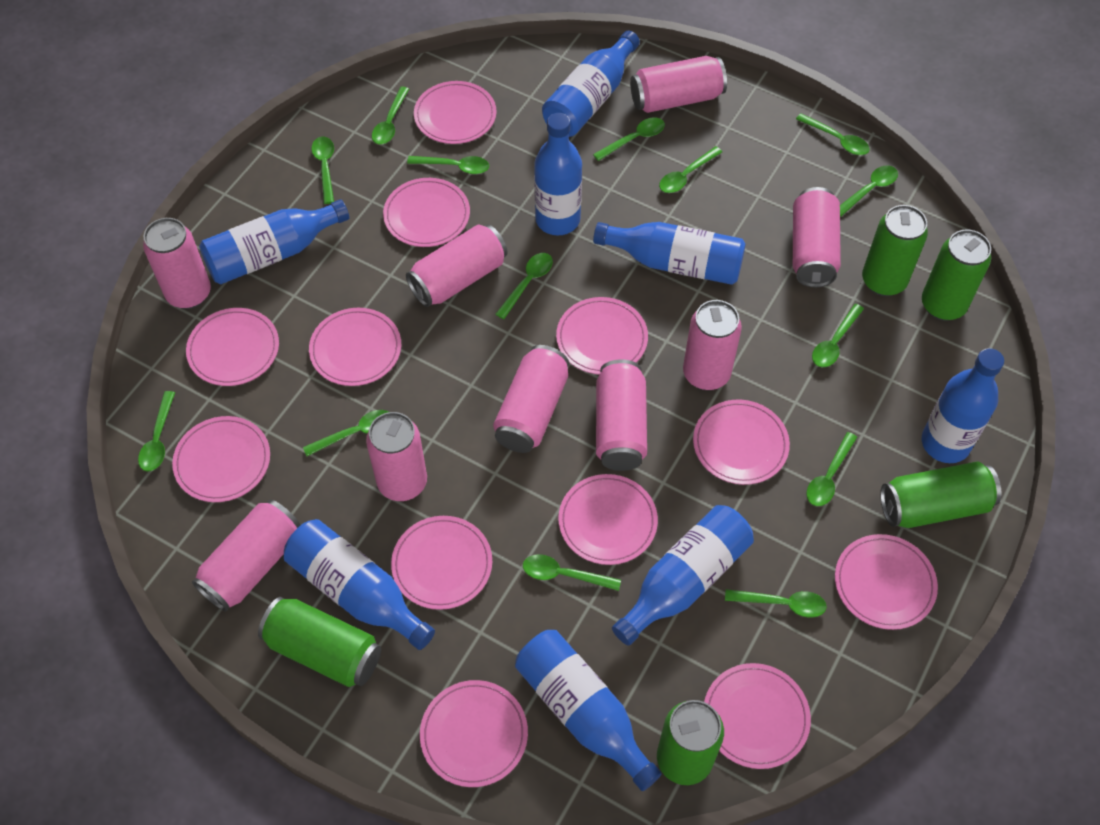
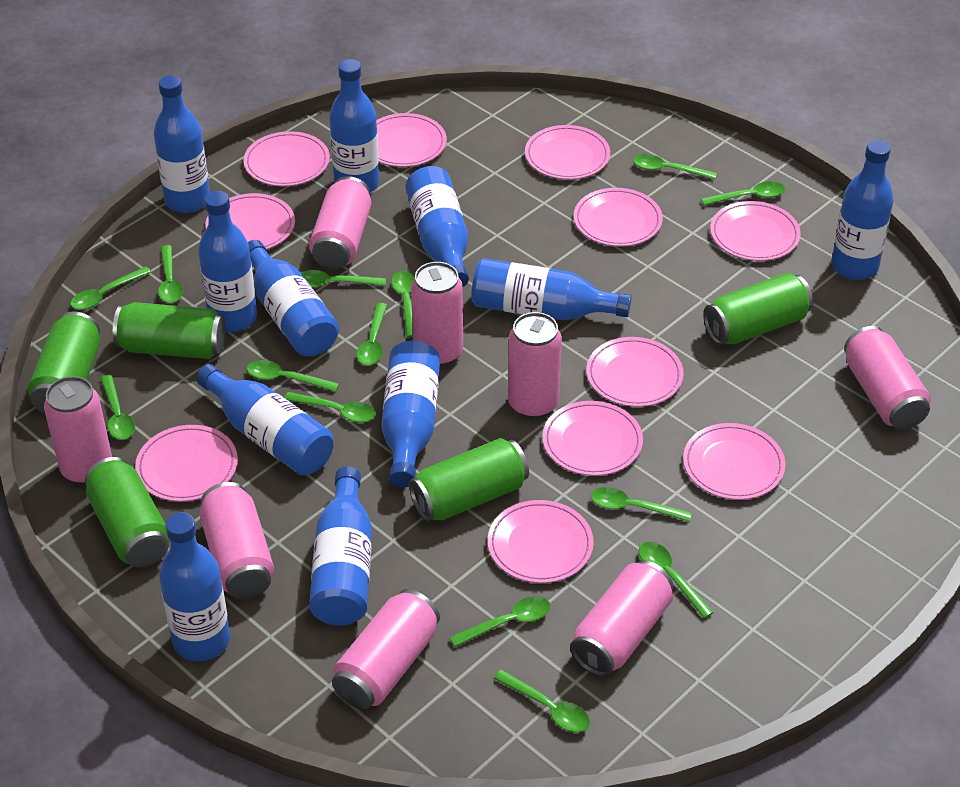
blue bottle: 8 -> 11
pink can: 9 -> 8
pink plate: 12 -> 11

